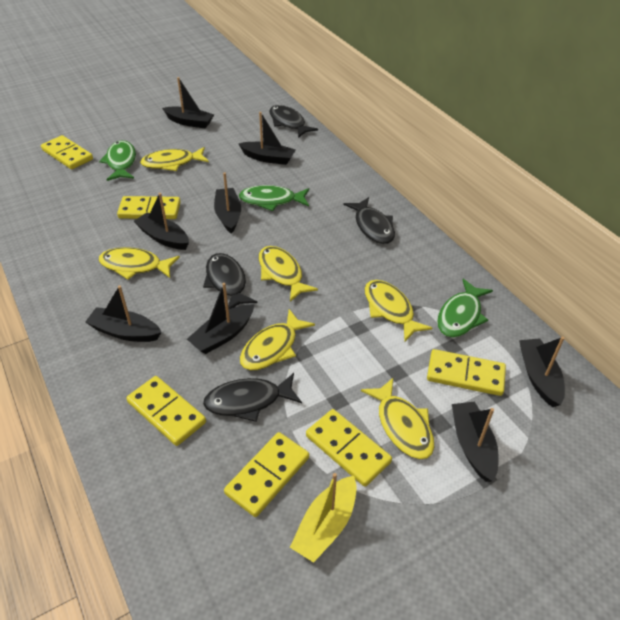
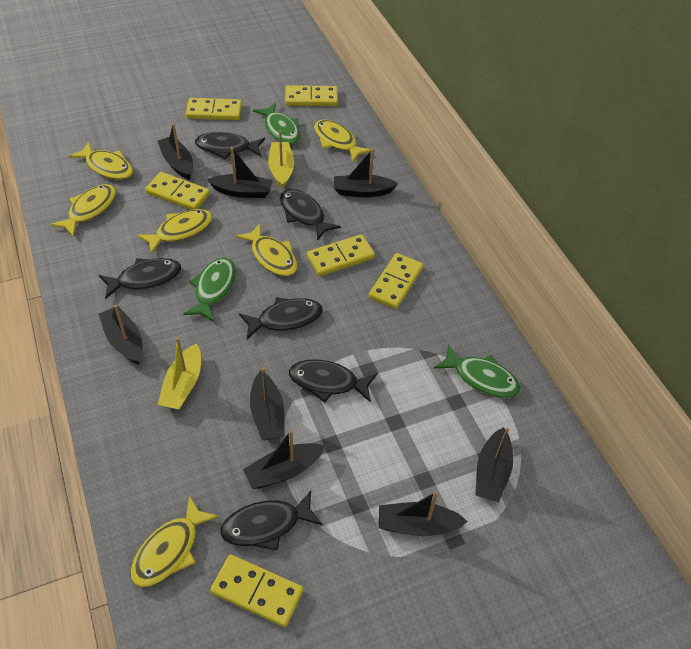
black fish: 4 -> 6
yellow boat: 1 -> 2

